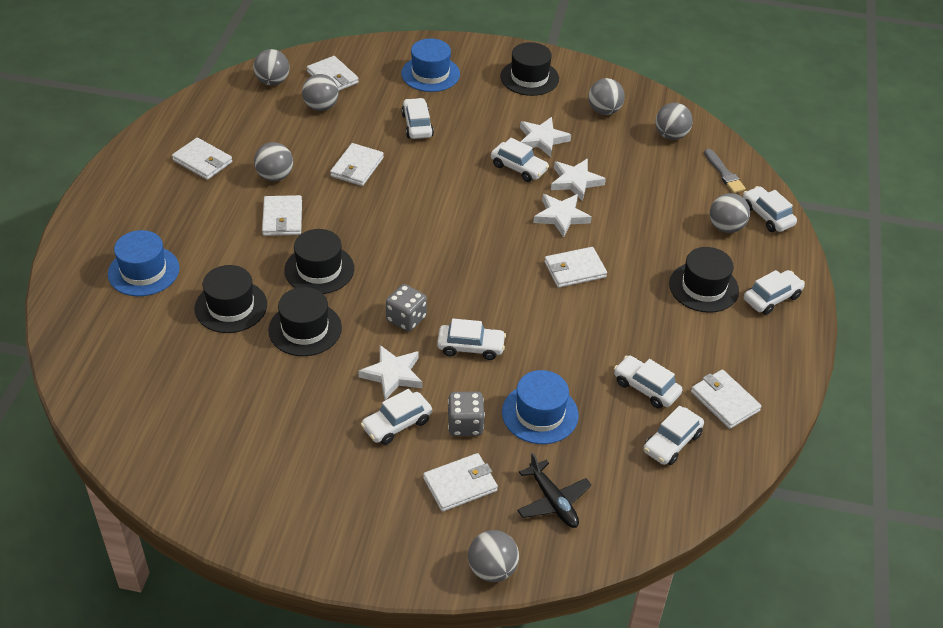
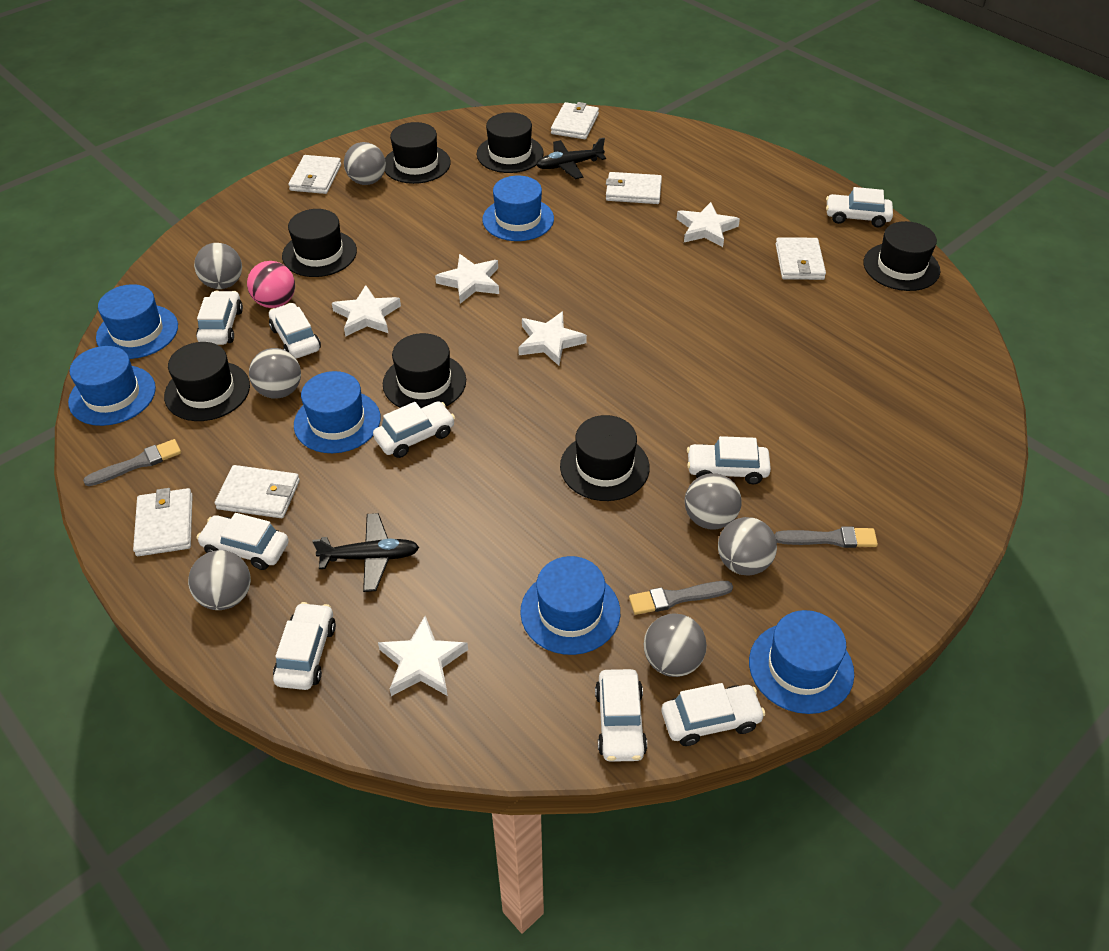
black hat: 5 -> 7
black plane: 1 -> 2
blue hat: 3 -> 6
grey brush: 1 -> 3
grey dice: 2 -> 0
pink ball: 0 -> 1
white car: 8 -> 9
white star: 4 -> 5
white wallet: 7 -> 6

